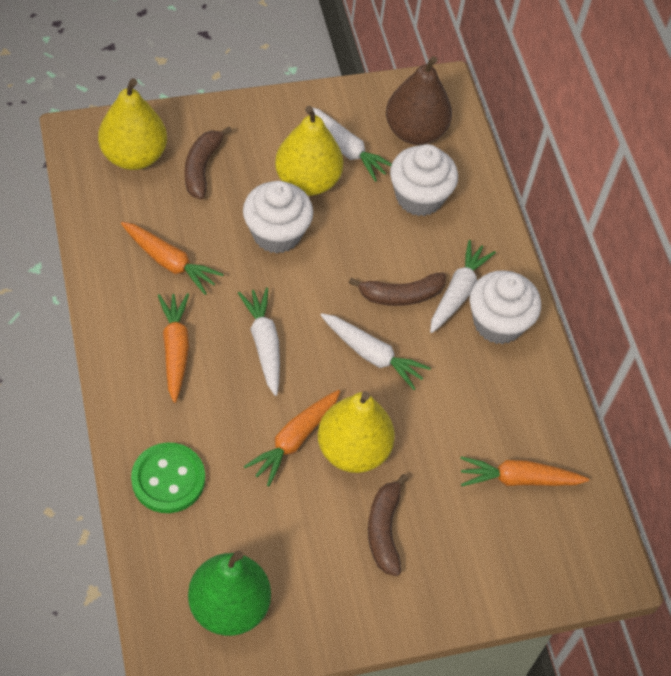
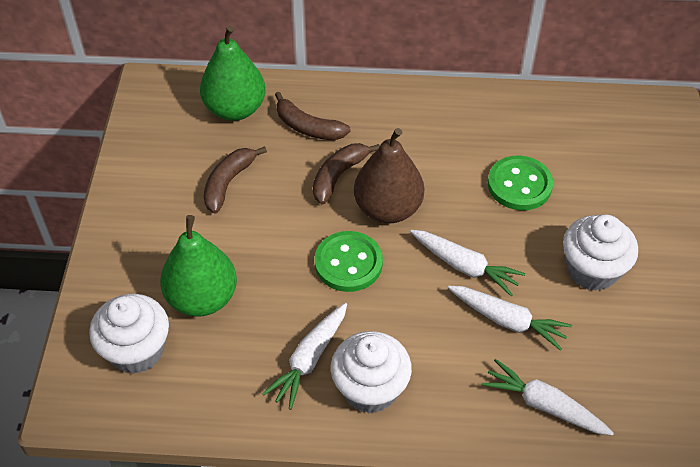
green button: 1 -> 2
green pear: 1 -> 2
orange carrot: 4 -> 0
yellow pear: 3 -> 0

